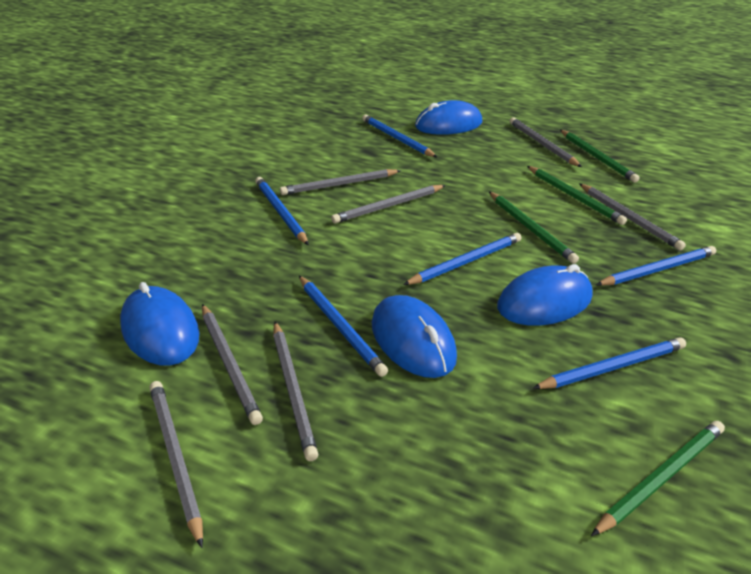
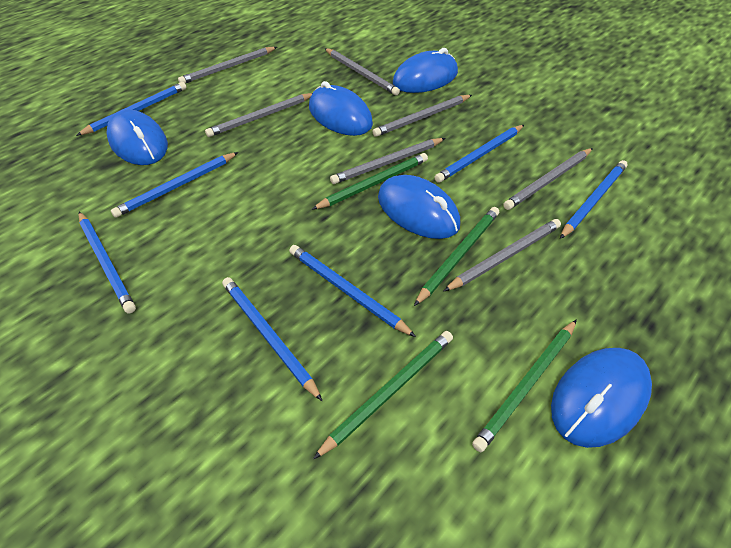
blue mouse: 4 -> 5
blue pencil: 6 -> 7

